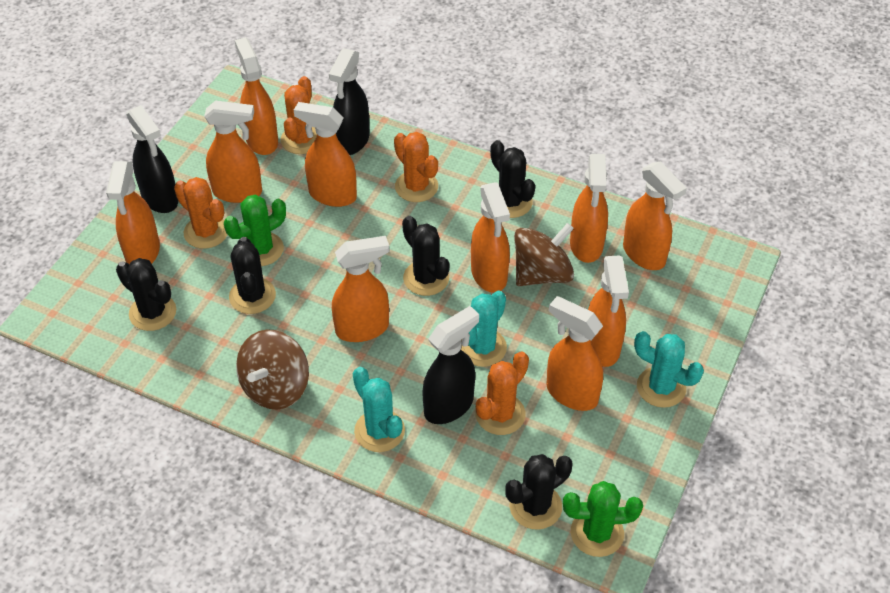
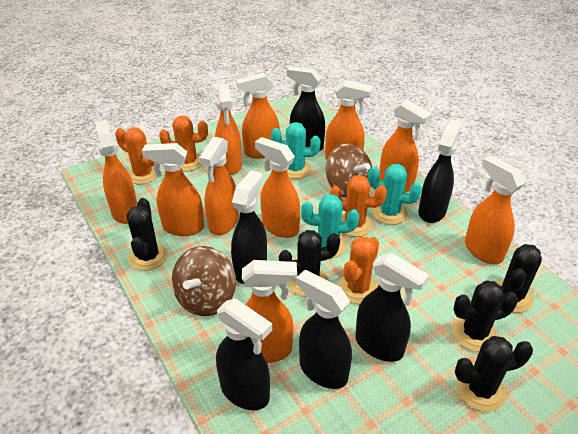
black spray bottle: 3 -> 6
green cactus: 2 -> 0

